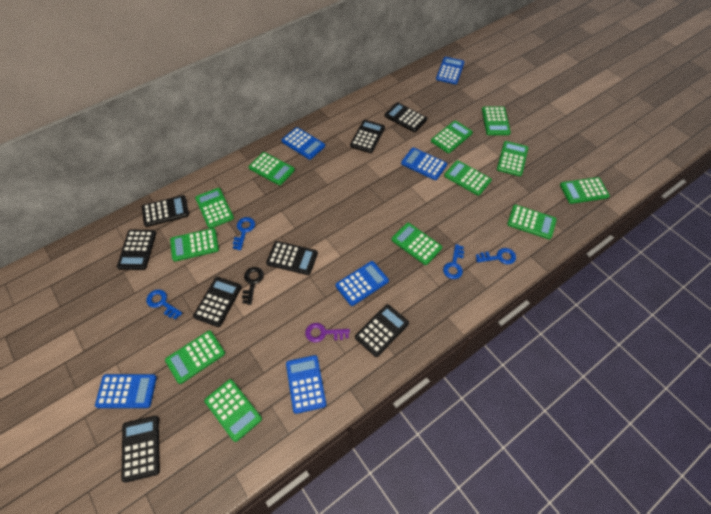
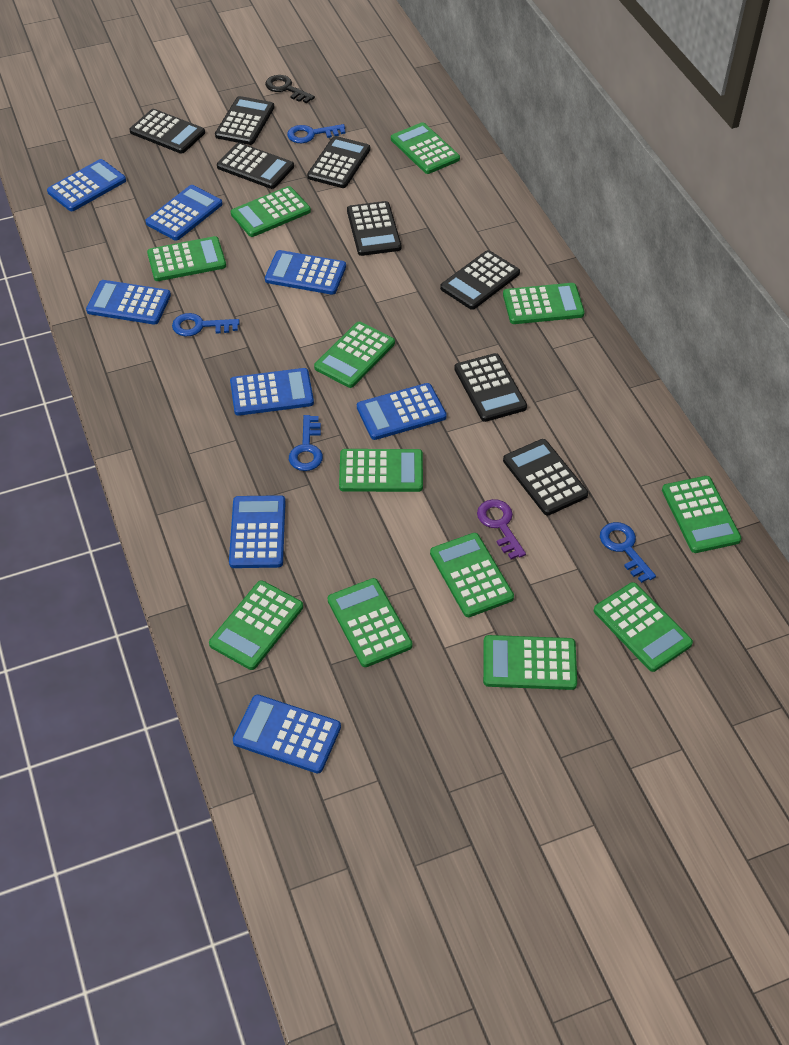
blue calculator: 6 -> 8

